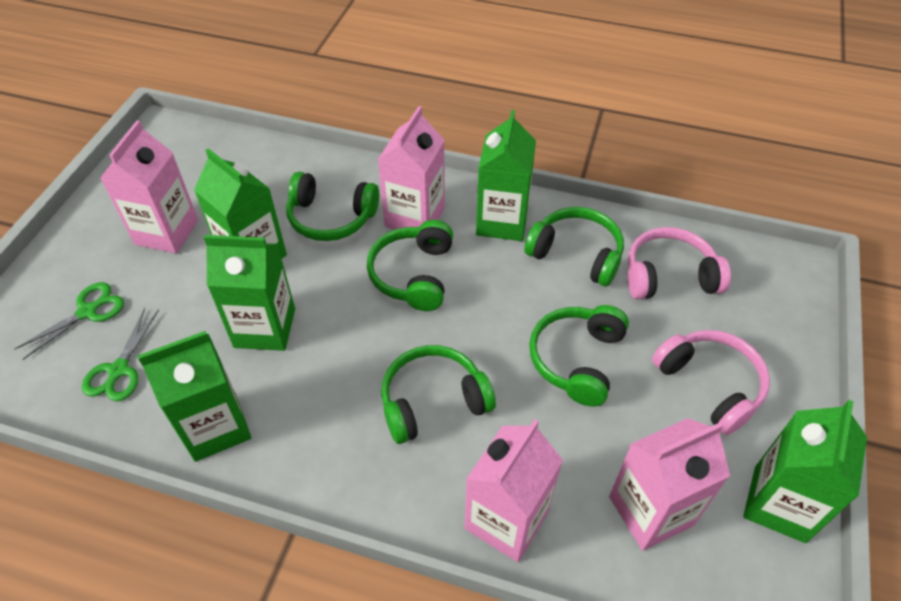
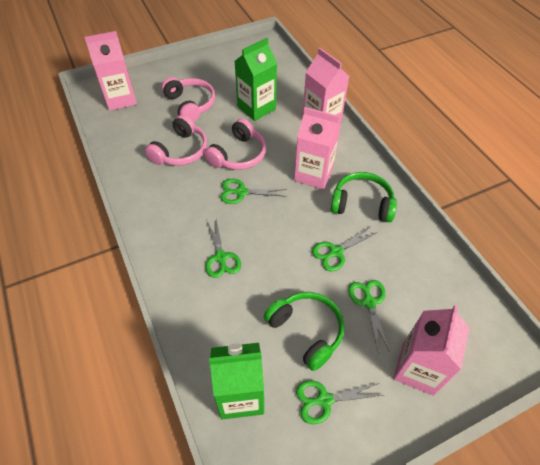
green carton: 5 -> 2
green headphones: 5 -> 2
green scissors: 2 -> 5
pink headphones: 2 -> 3

